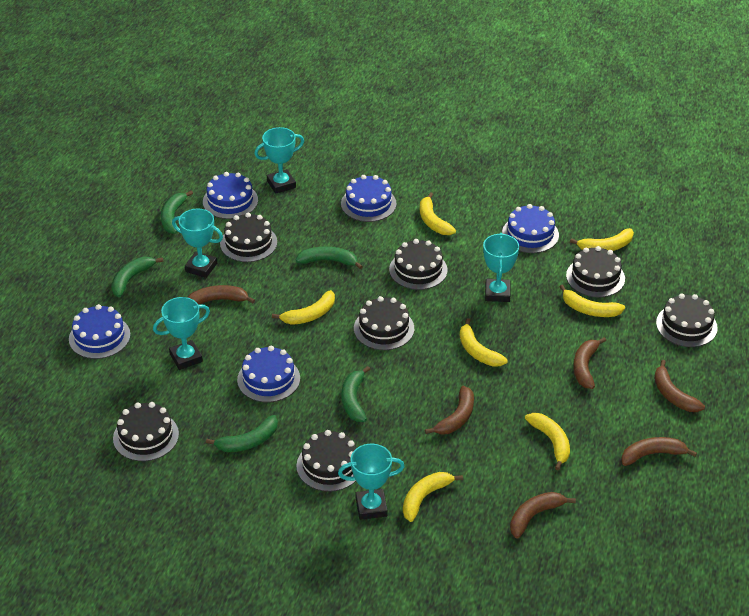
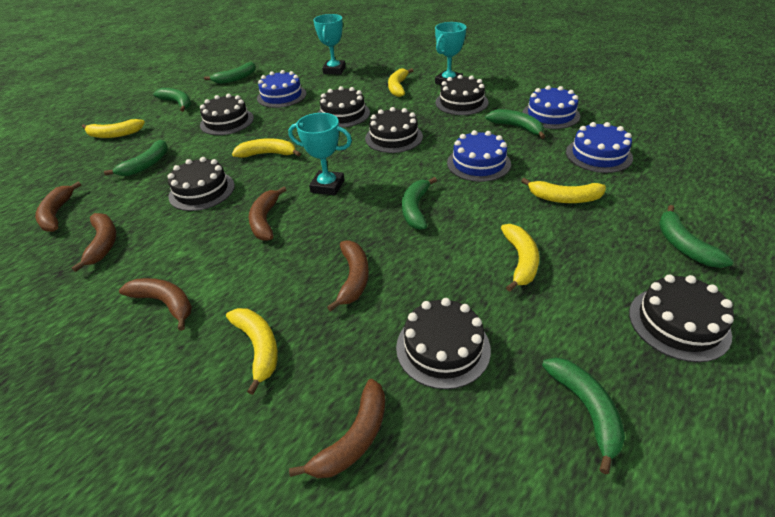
blue cake: 5 -> 4
green banana: 5 -> 7
turquoise trophy: 5 -> 3
yellow banana: 7 -> 6

